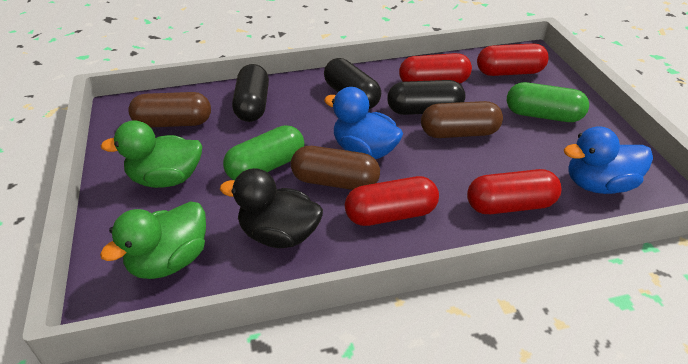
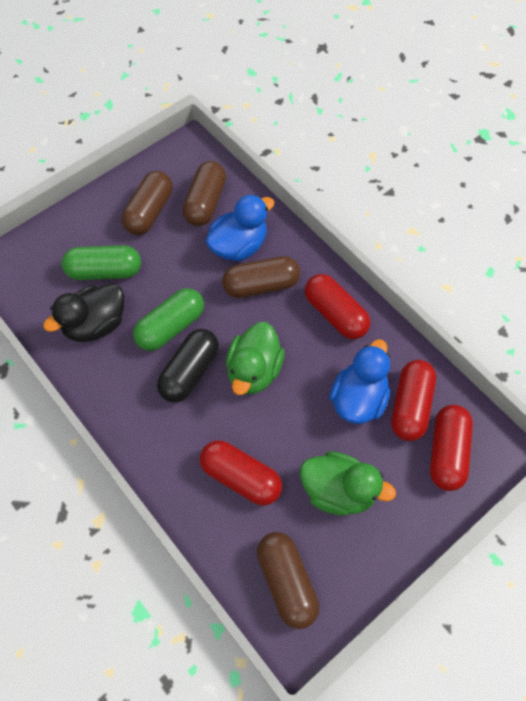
black capsule: 3 -> 1
brown capsule: 3 -> 4

